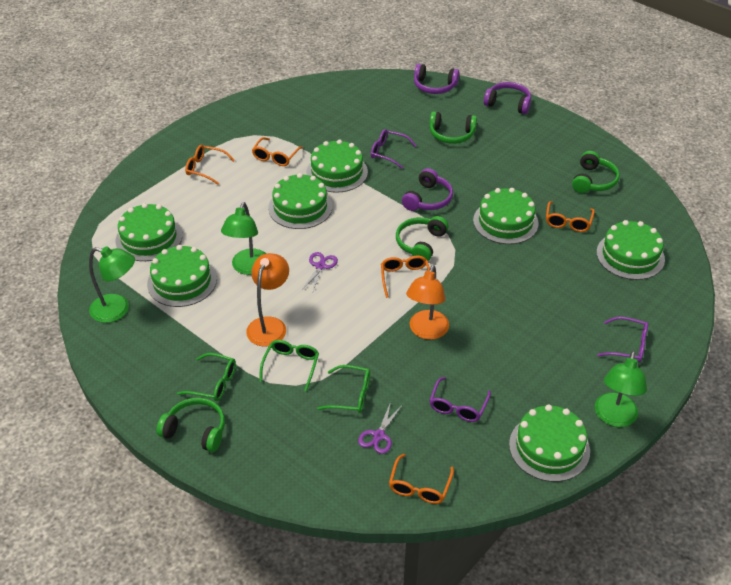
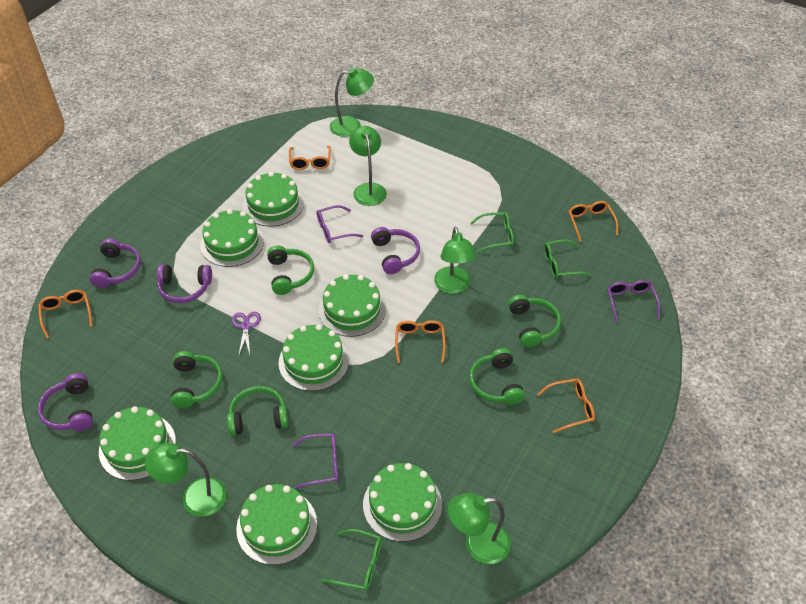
green headphones: 4 -> 5
green lamp: 3 -> 5
orange lamp: 2 -> 0
purple headphones: 3 -> 4
purple scissors: 2 -> 1

